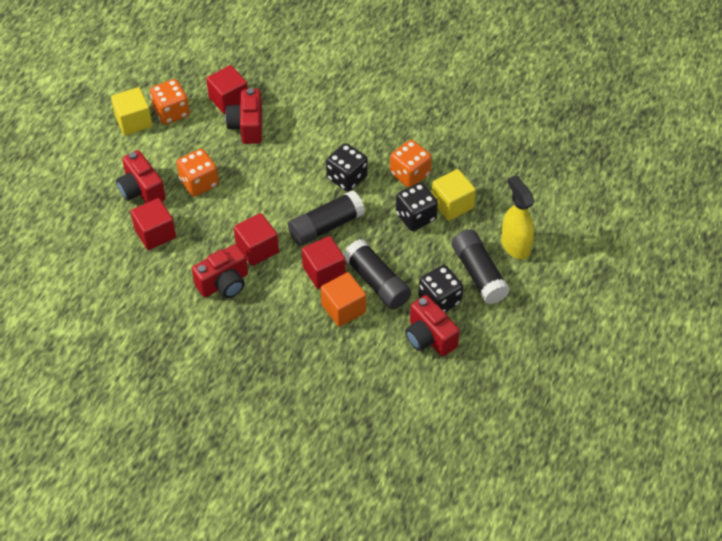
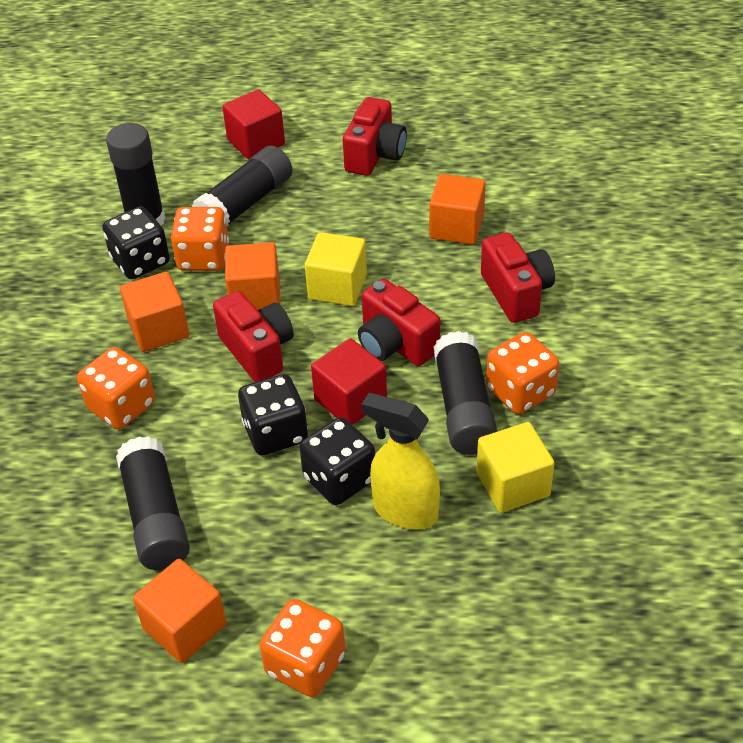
black glue stick: 3 -> 4
orange cube: 1 -> 4
orange dice: 3 -> 4
red cube: 4 -> 2

